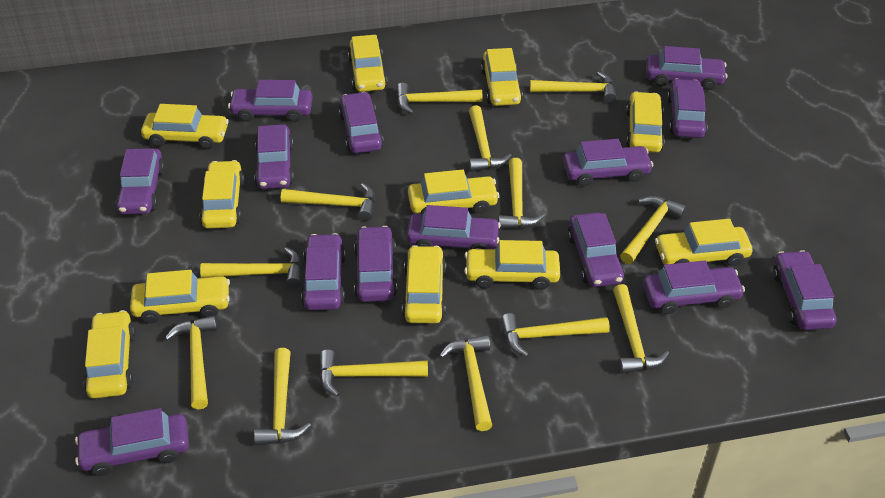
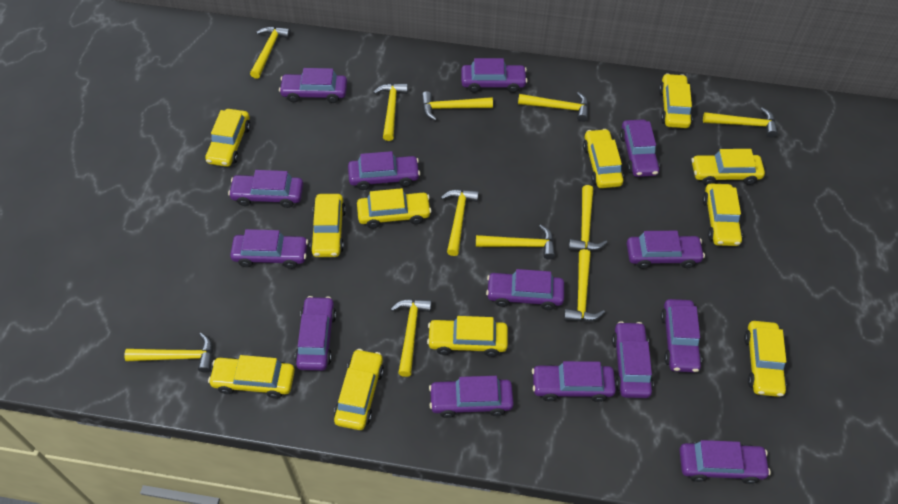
yellow hammer: 13 -> 11

